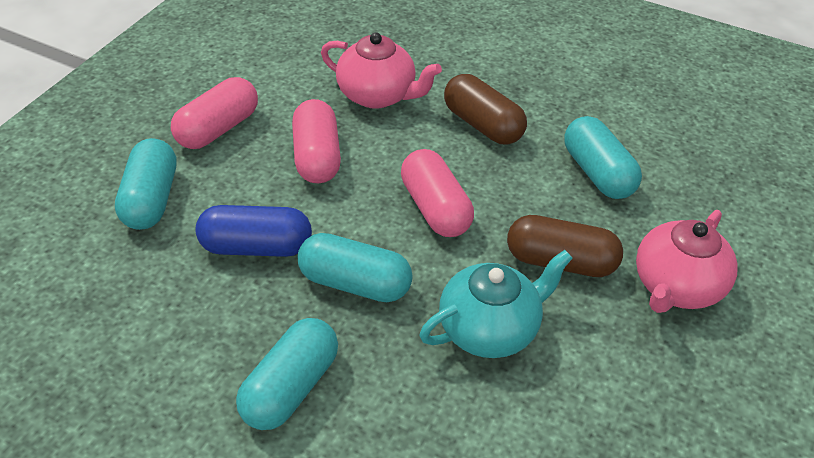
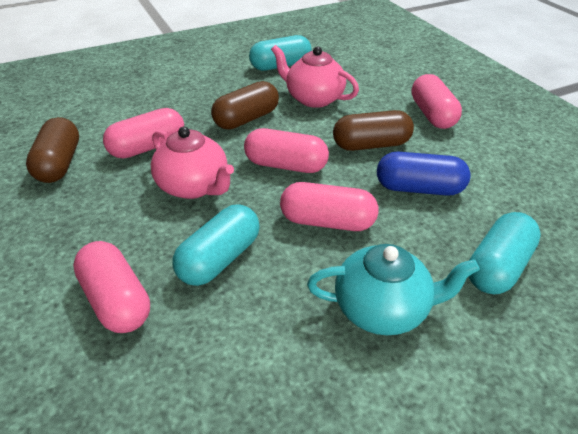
brown capsule: 2 -> 3
pink capsule: 3 -> 5
turquoise capsule: 4 -> 3

